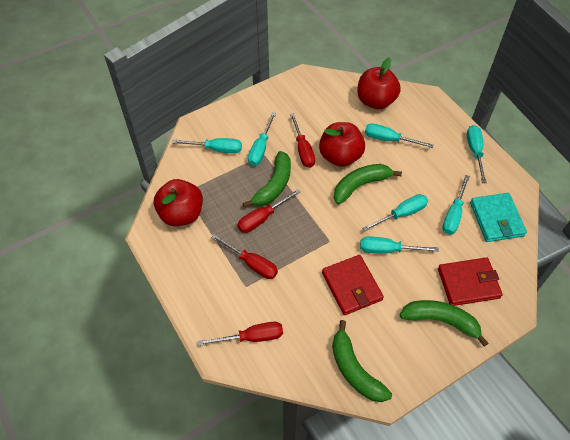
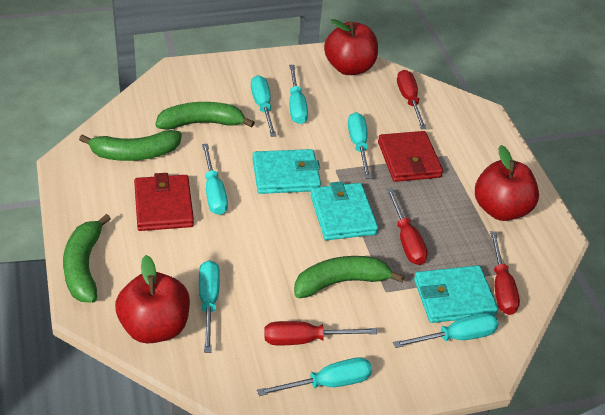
turquoise wallet: 1 -> 3

